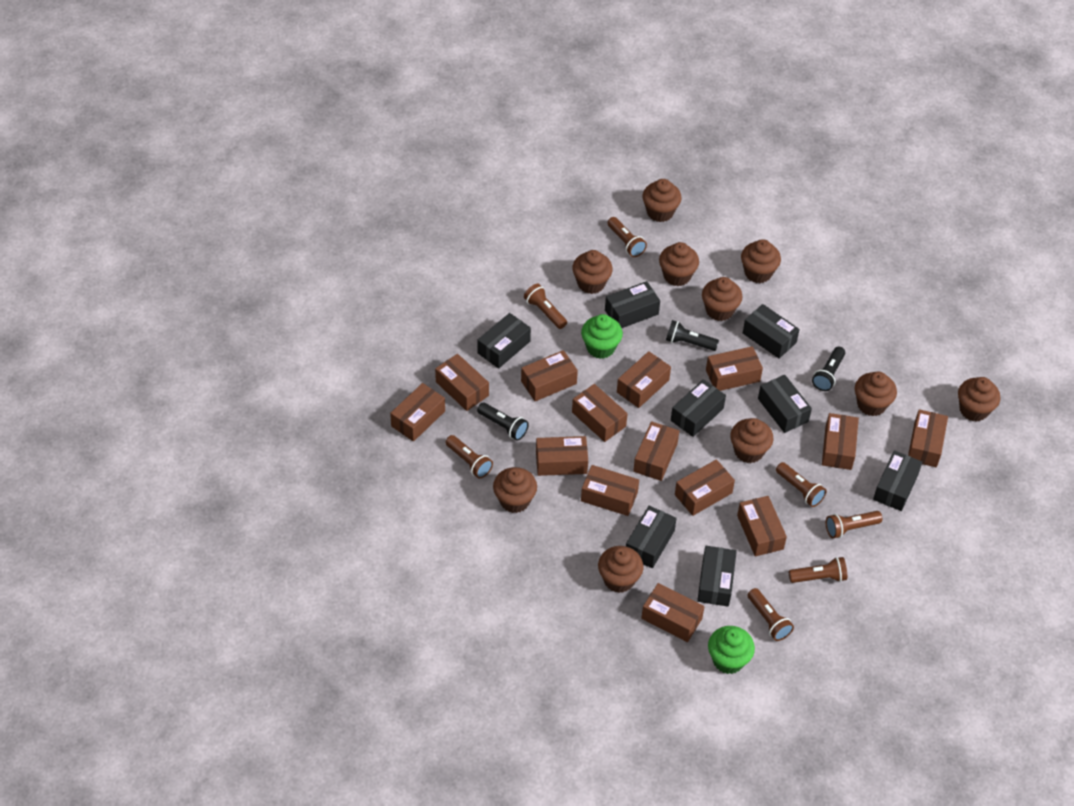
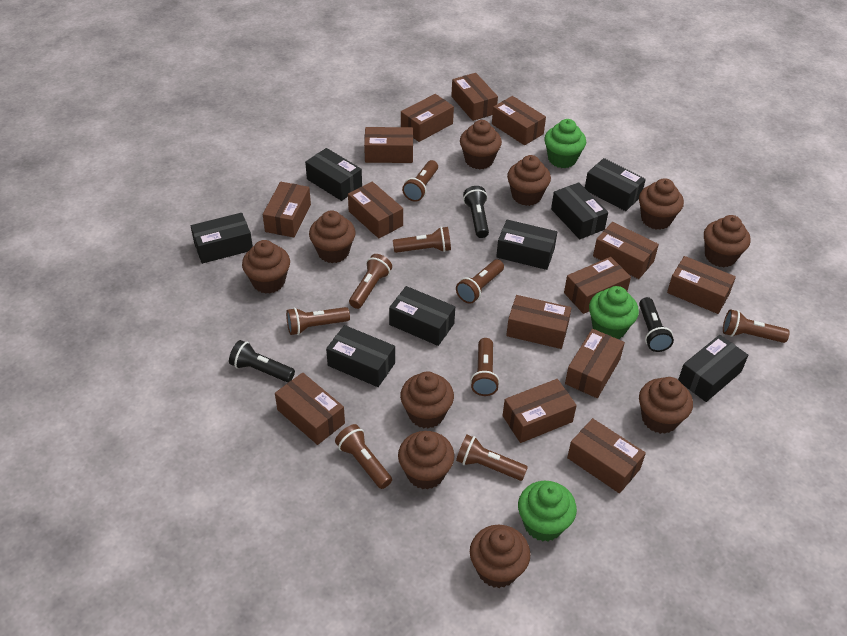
brown flashlight: 7 -> 9
green cupcake: 2 -> 3

